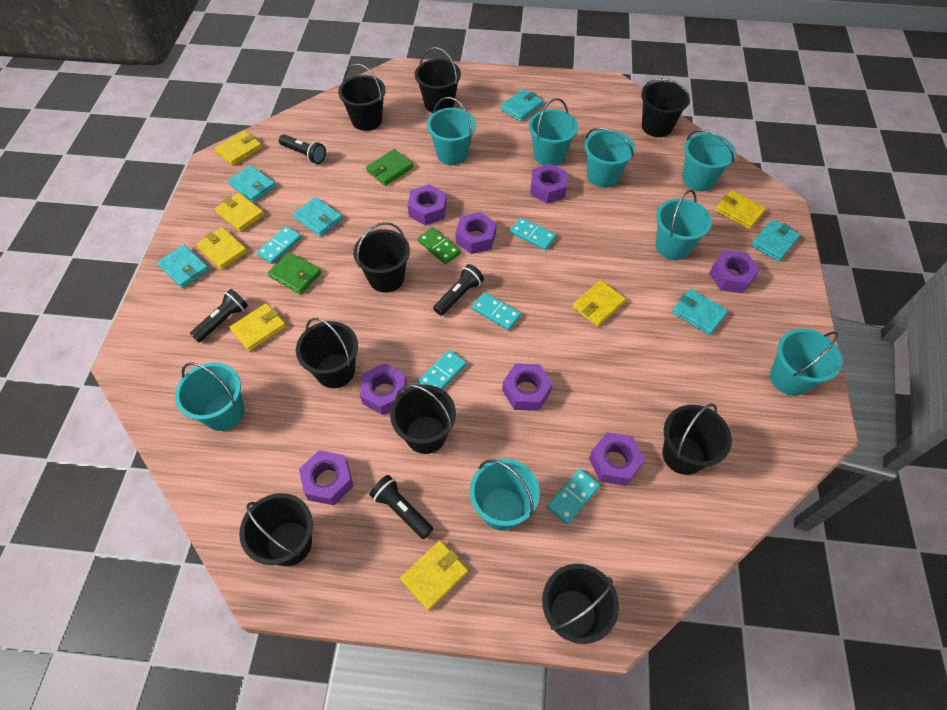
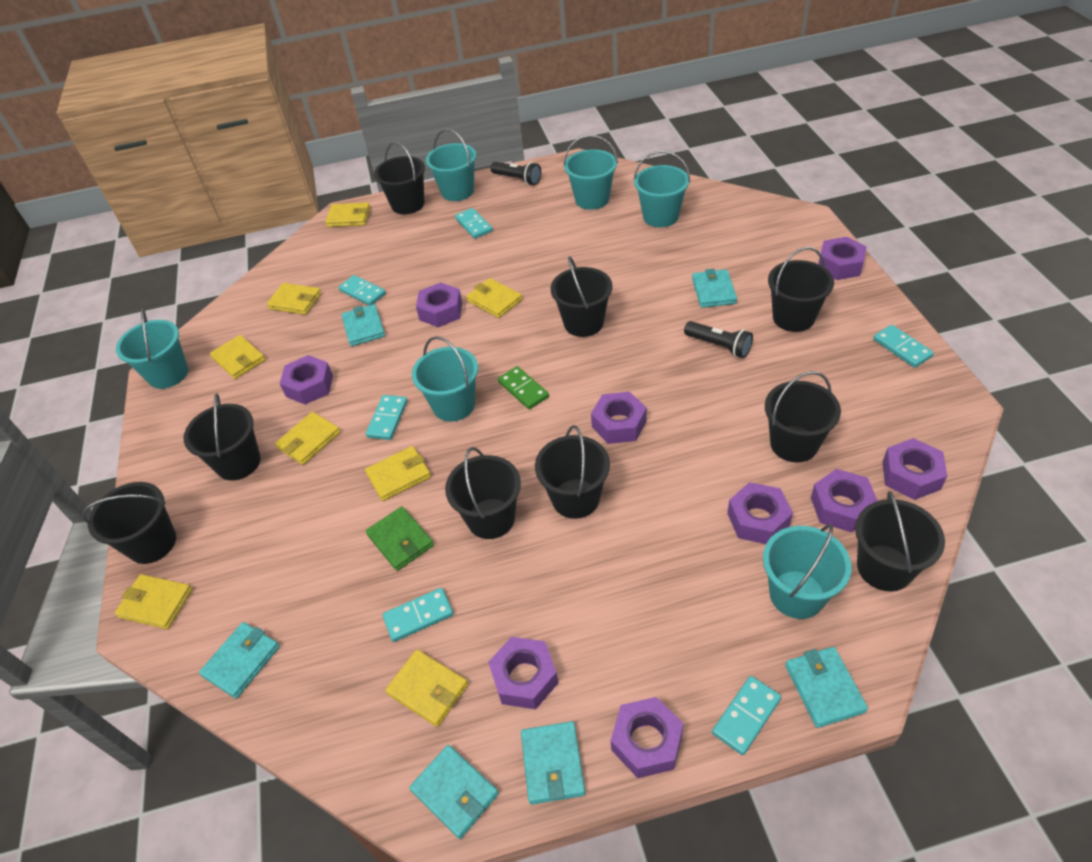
black flashlight: 4 -> 2
green wallet: 2 -> 1
purple nut: 8 -> 9
turquoise bucket: 8 -> 6
turquoise domino: 5 -> 6
yellow wallet: 7 -> 8

